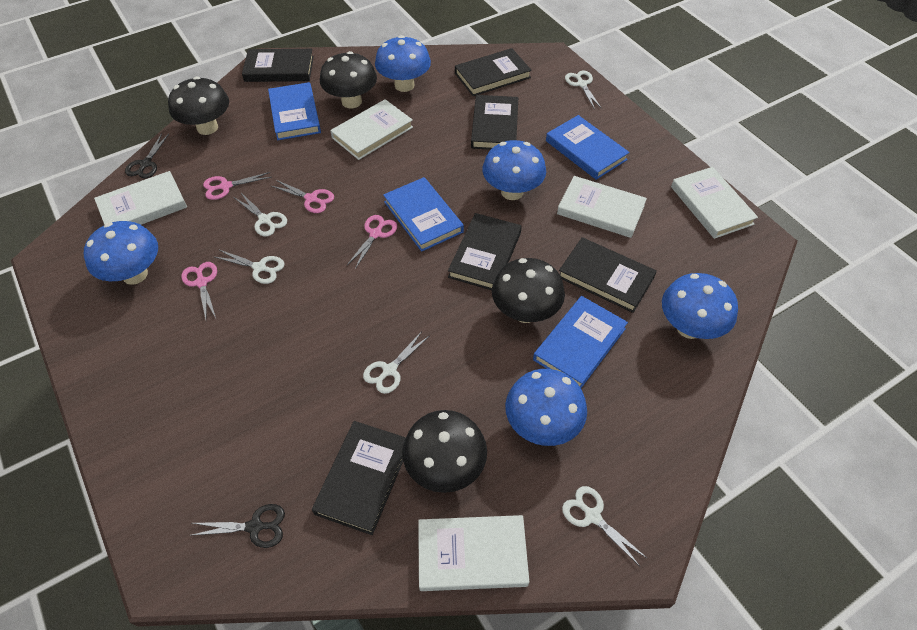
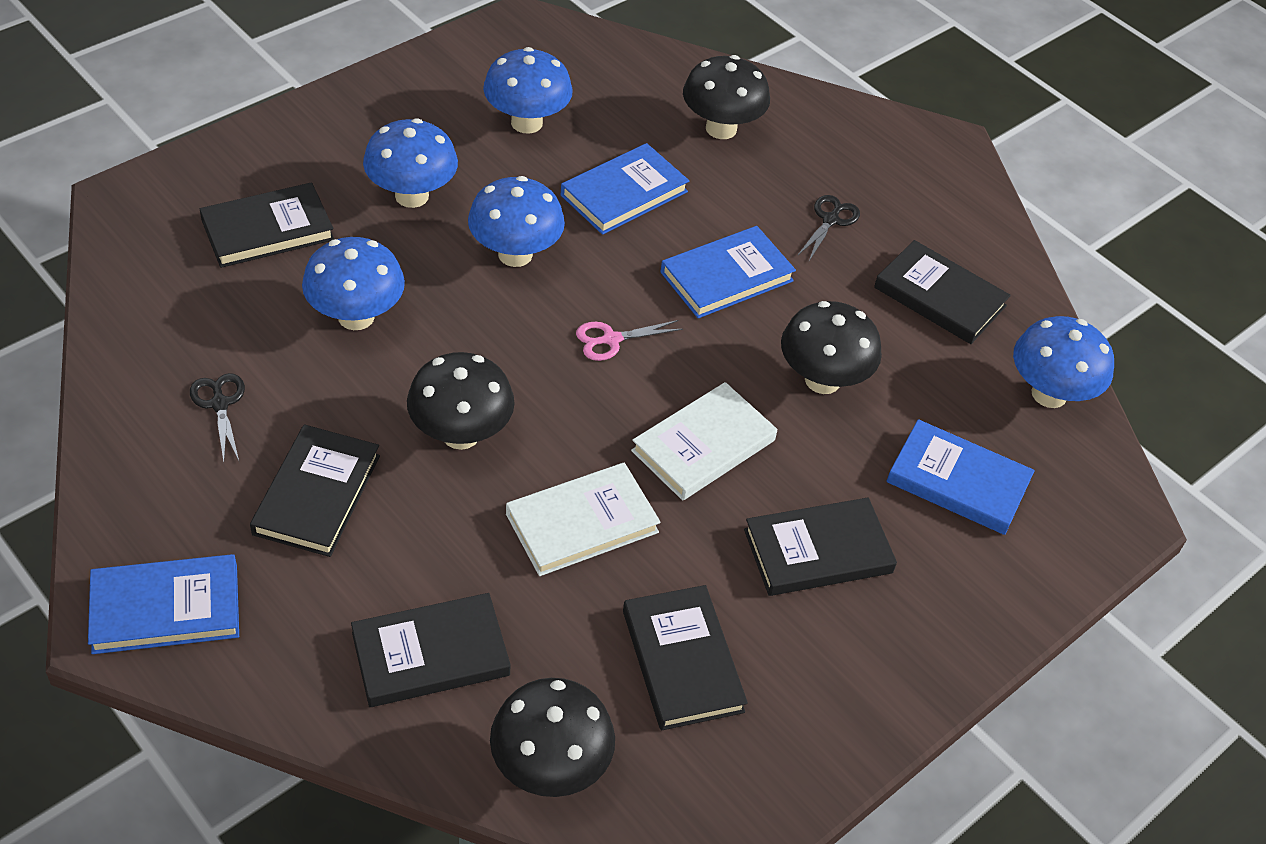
pink scissors: 4 -> 1
white book: 5 -> 2
white scissors: 5 -> 0

